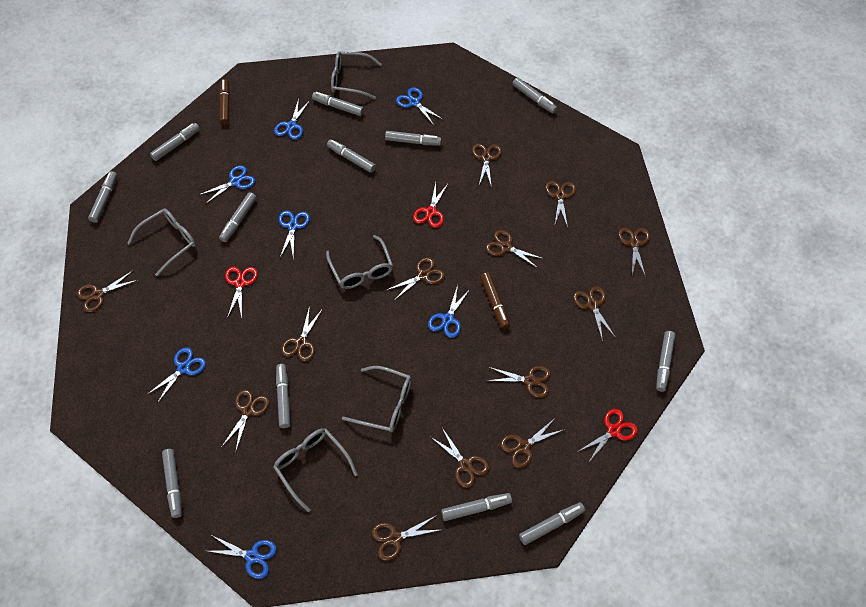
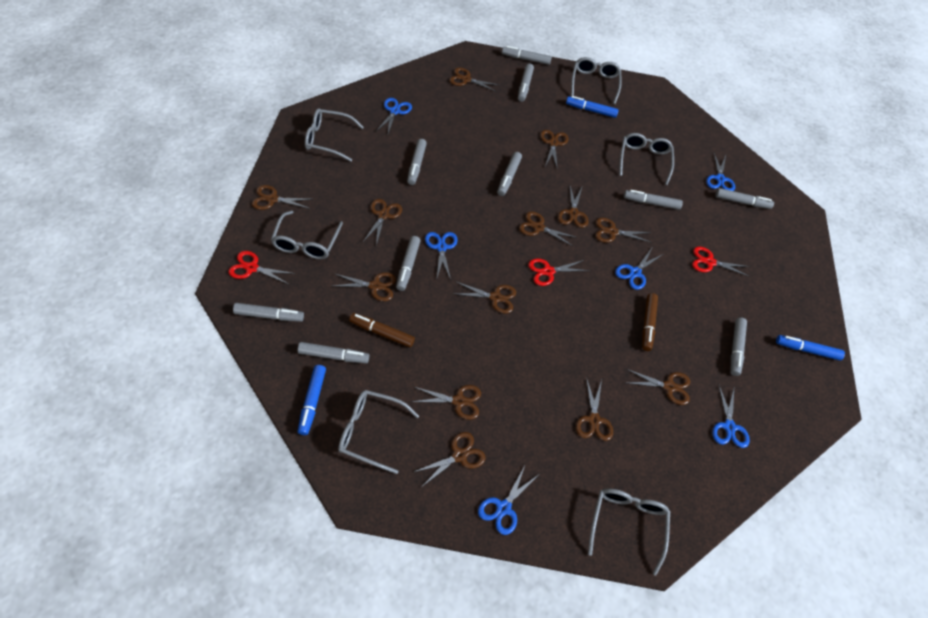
blue marker: 0 -> 3
blue scissors: 7 -> 6
grey glasses: 5 -> 6
grey marker: 12 -> 10

